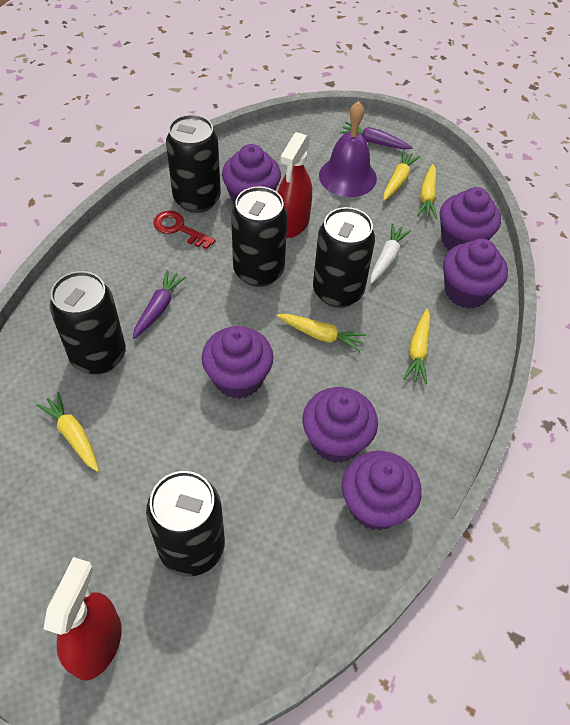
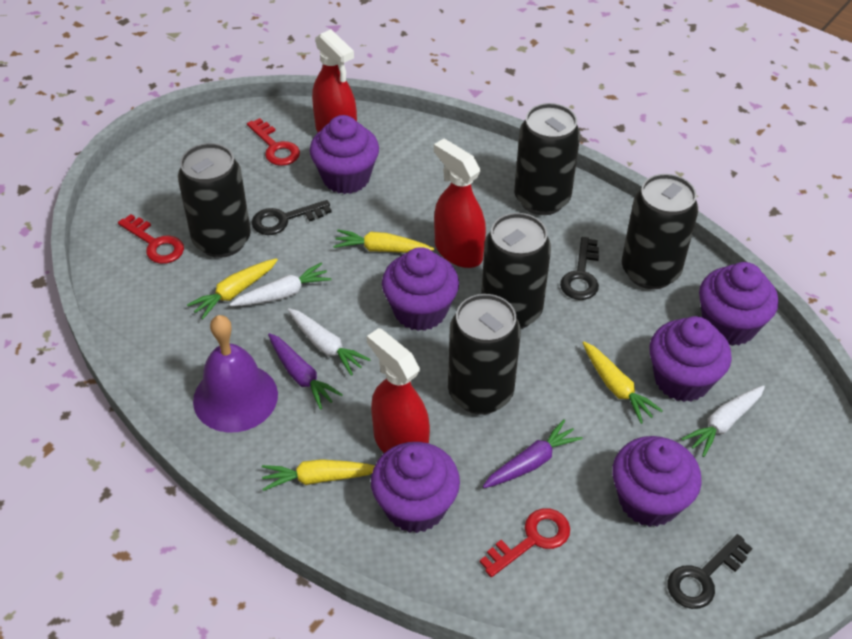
black key: 0 -> 3
red key: 1 -> 3
red spray bottle: 2 -> 3
white carrot: 1 -> 3
yellow carrot: 5 -> 4

